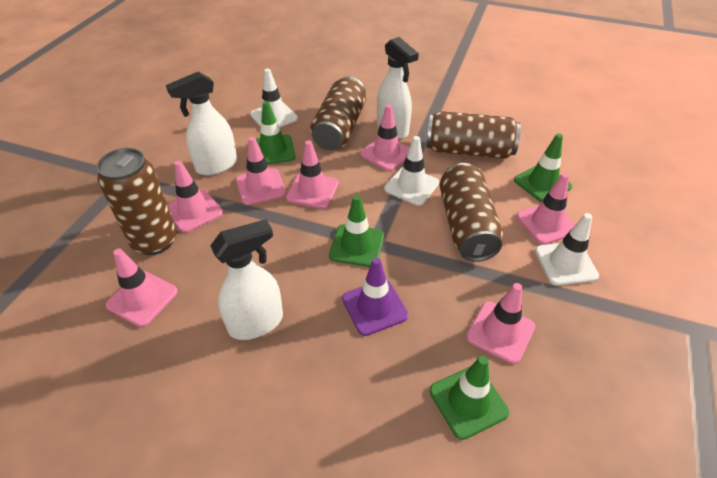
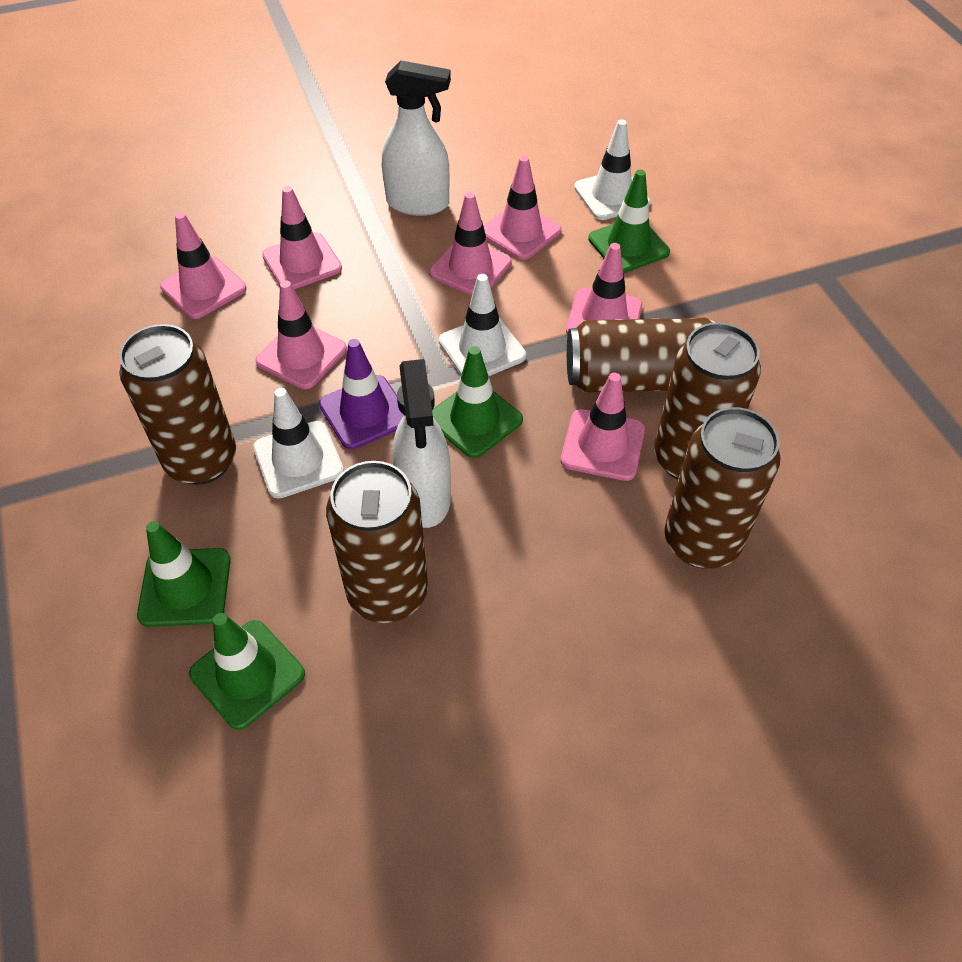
brown can: 4 -> 5
white spray bottle: 3 -> 2

